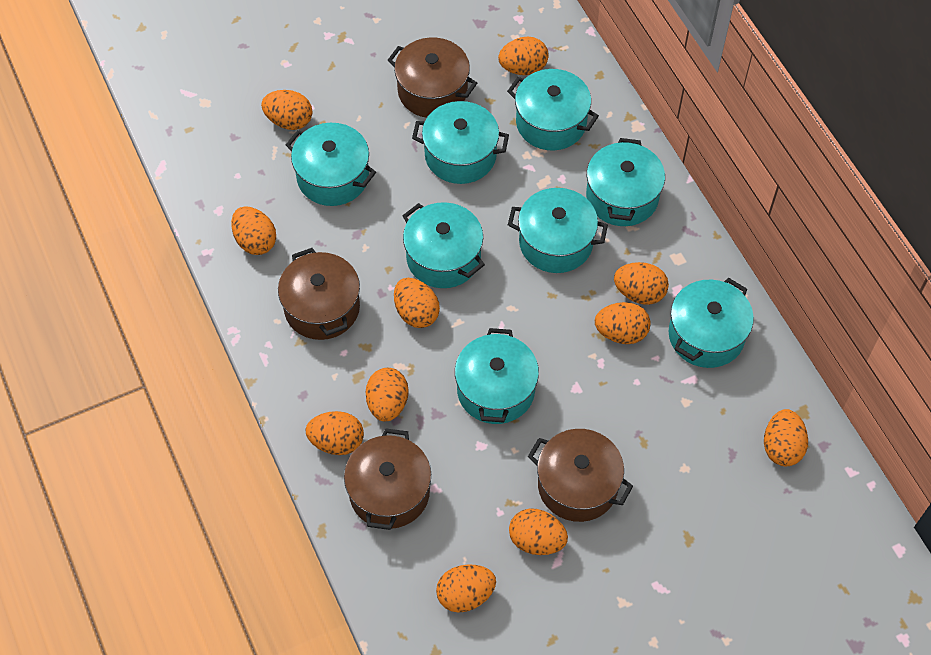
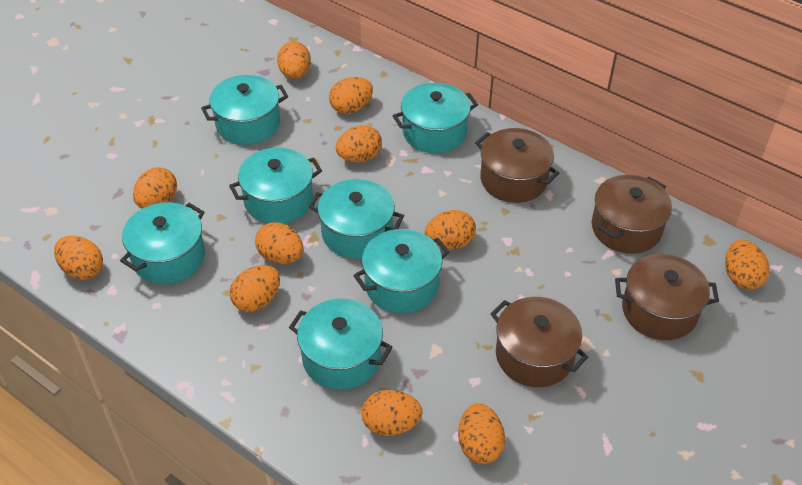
turquoise pot: 8 -> 7

